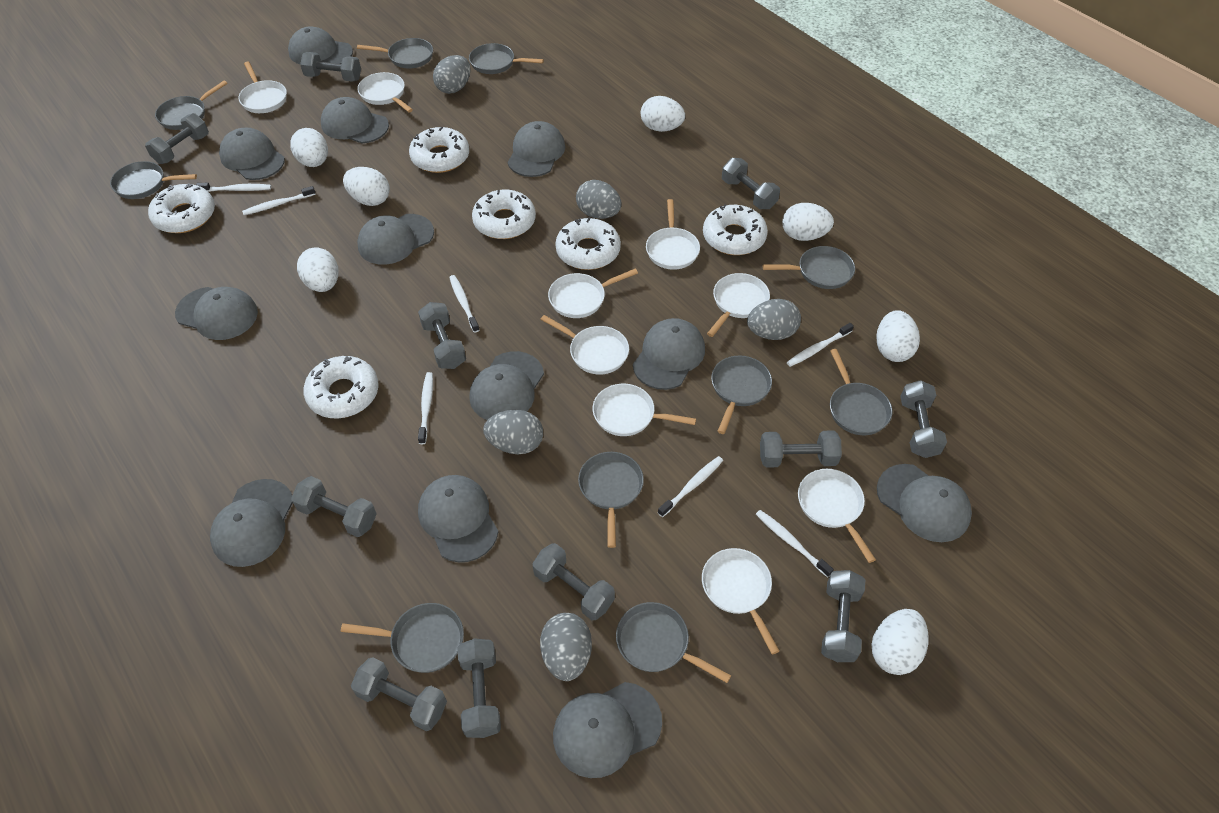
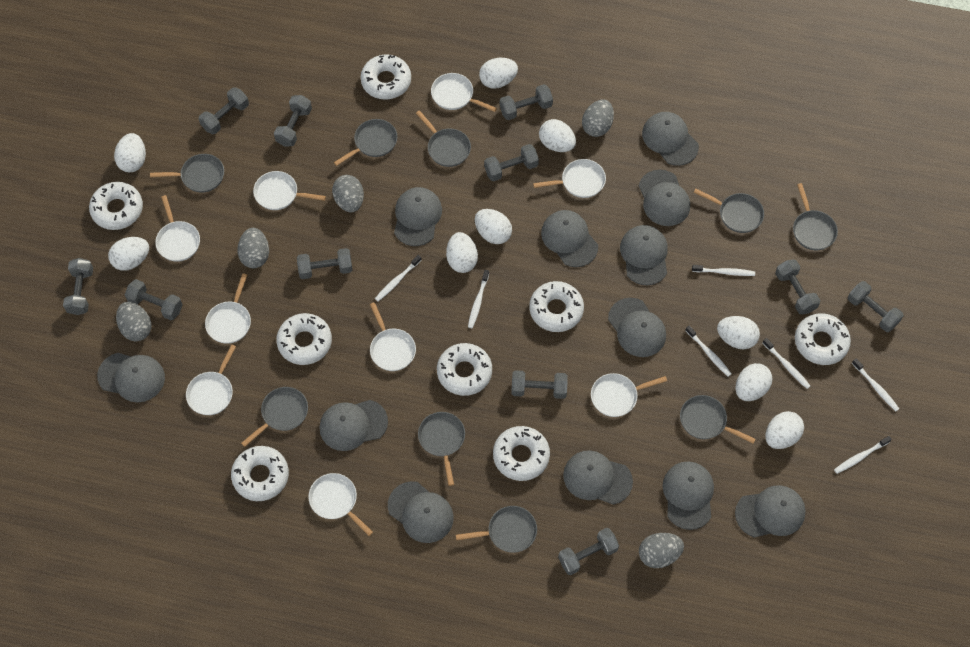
grey pan: 10 -> 9
white donut: 6 -> 8
white egg: 7 -> 9

